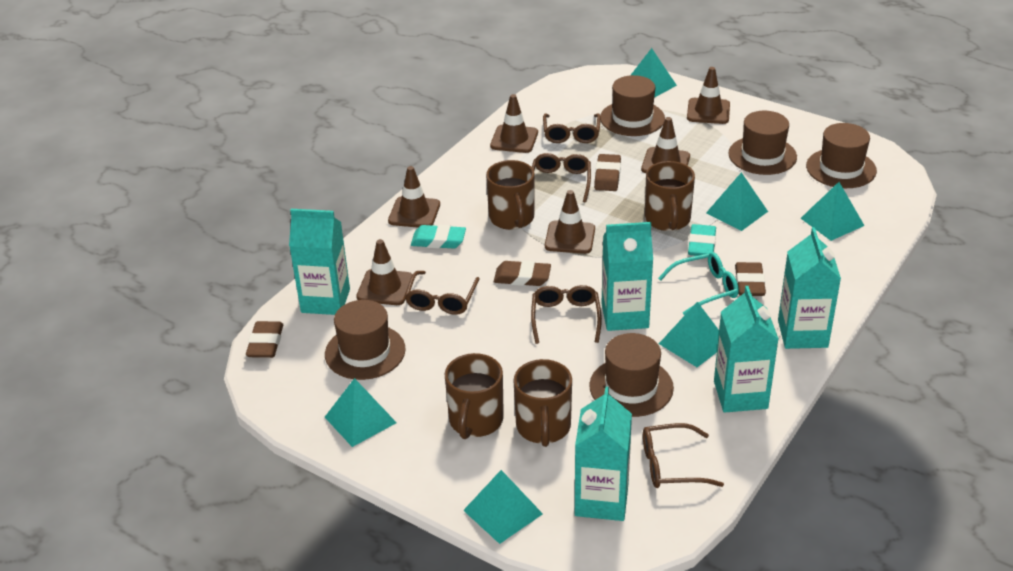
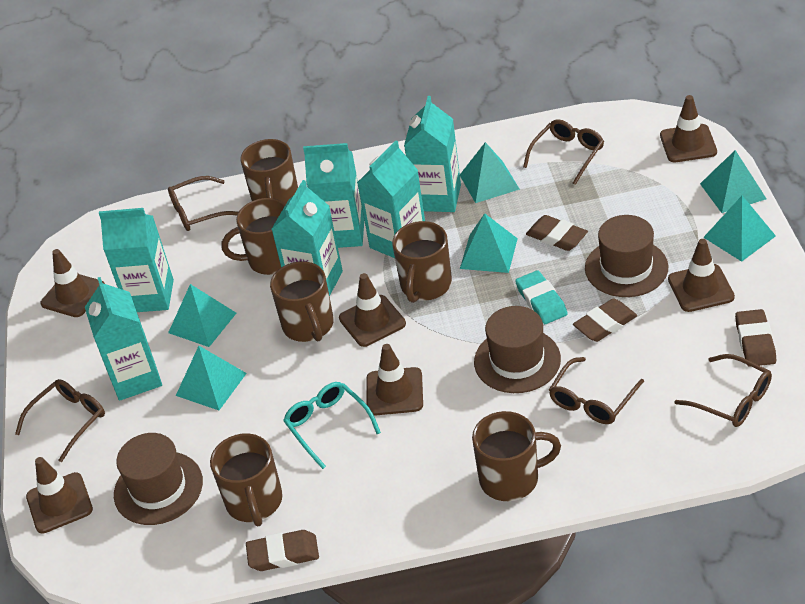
brown hat: 5 -> 3
brown mug: 4 -> 6
turquoise carton: 5 -> 6
turquoise eraser: 2 -> 1

